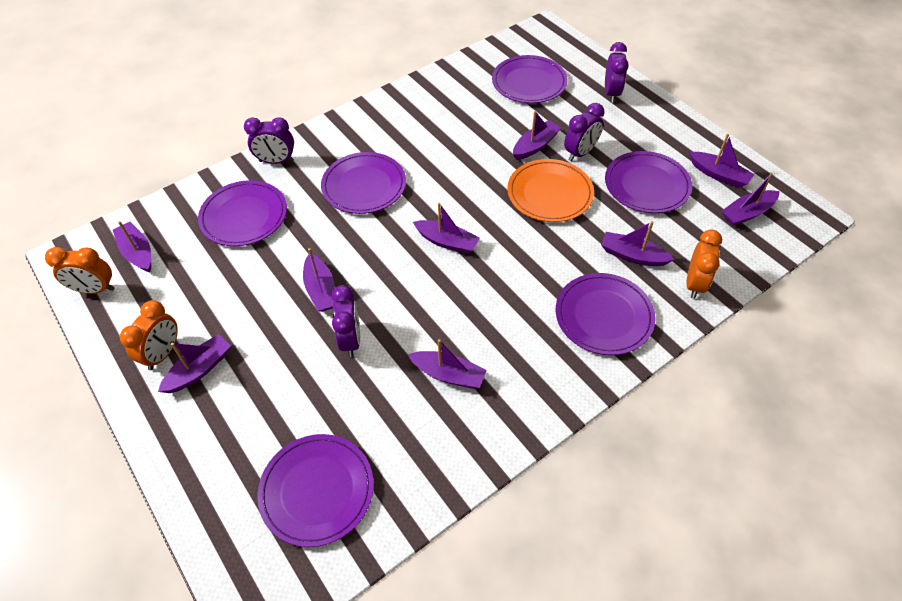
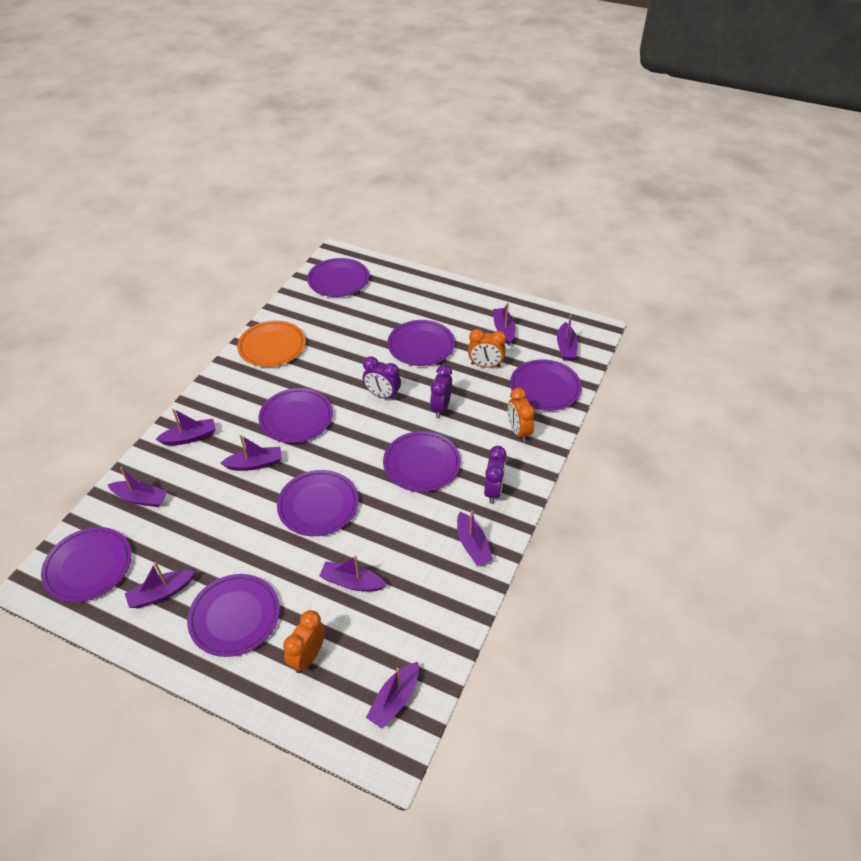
purple clock: 4 -> 3
purple plate: 6 -> 8

